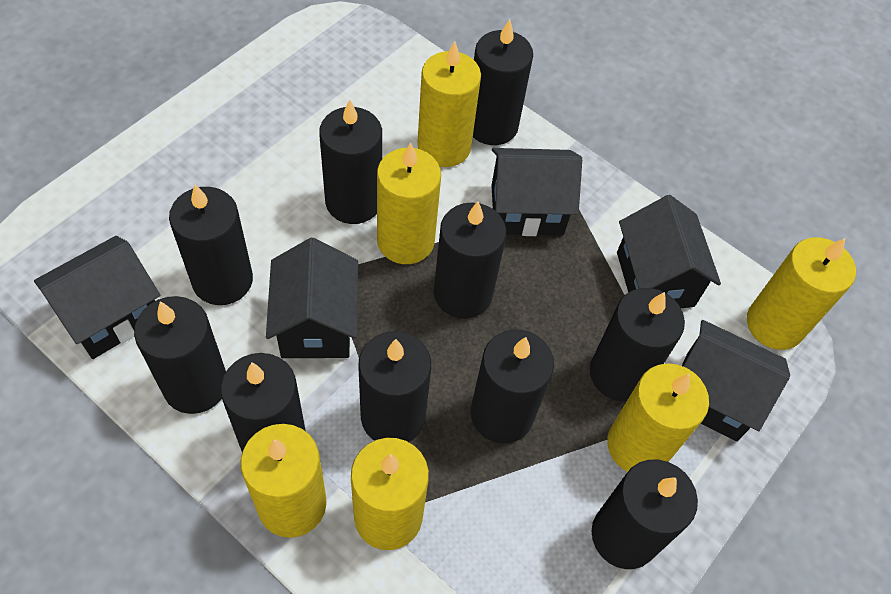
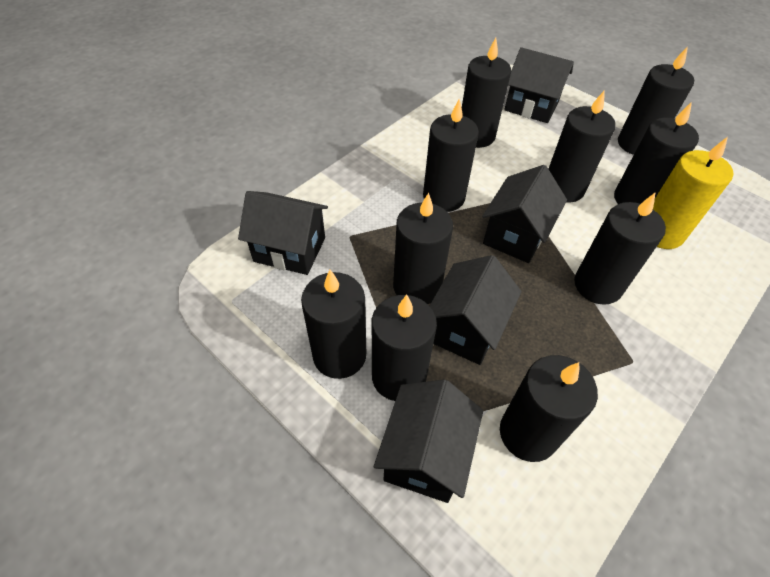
yellow candle: 6 -> 1

